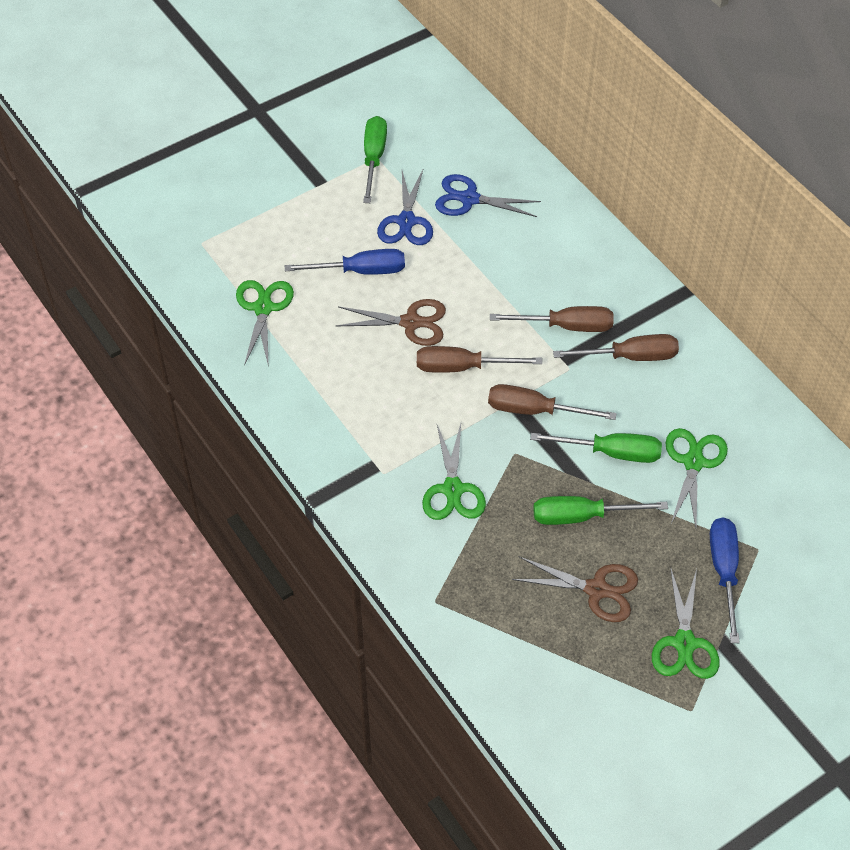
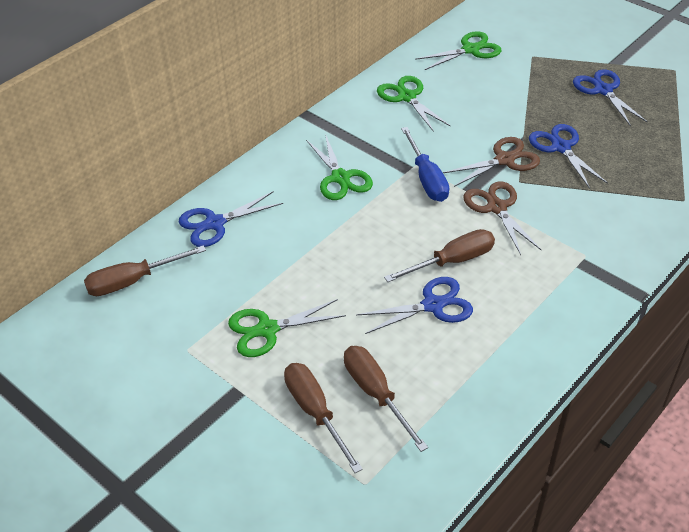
blue scissors: 2 -> 4
blue screwdriver: 2 -> 1
green screwdriver: 3 -> 0

